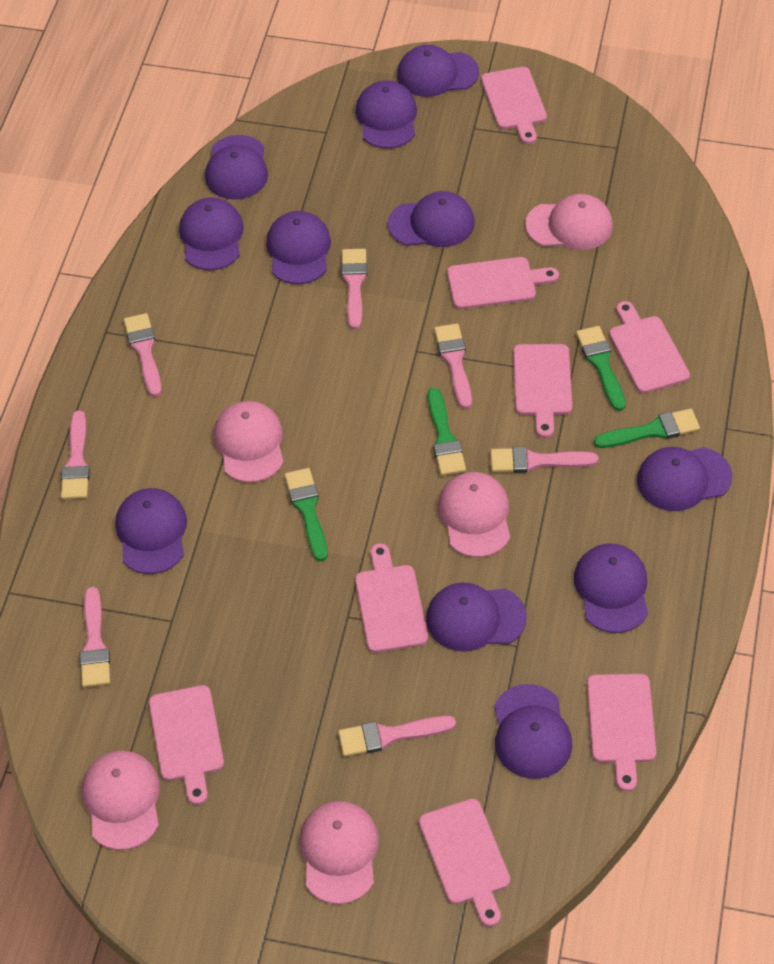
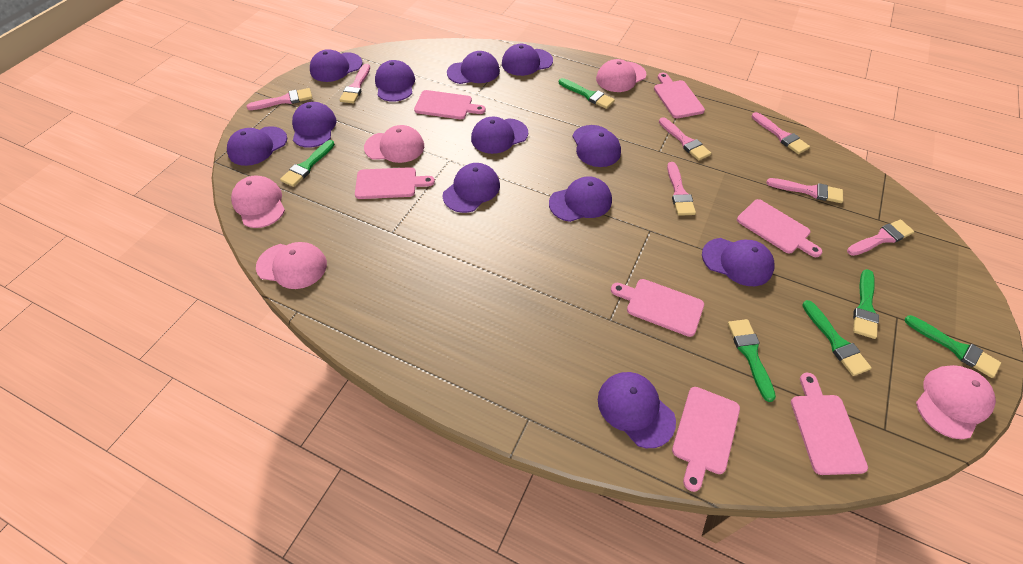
green brush: 4 -> 6
pink cutting board: 8 -> 7
purple cap: 11 -> 12

